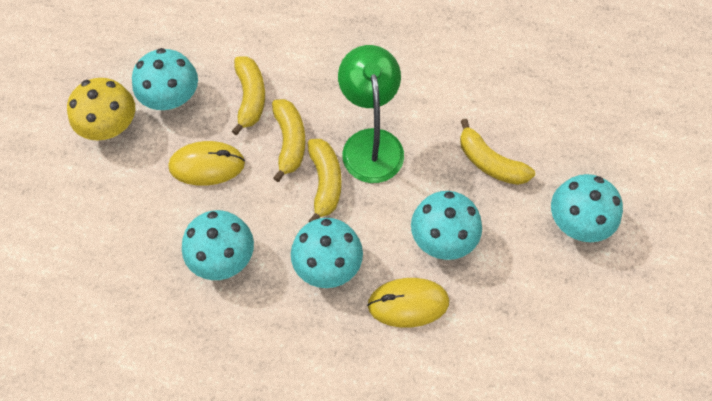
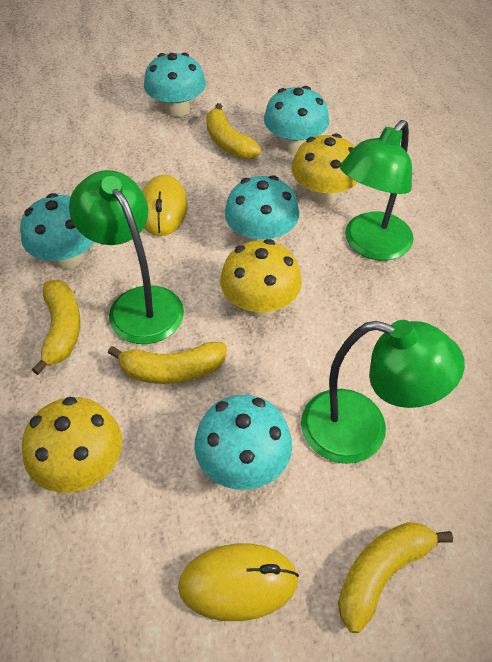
green lamp: 1 -> 3
yellow mushroom: 1 -> 3

